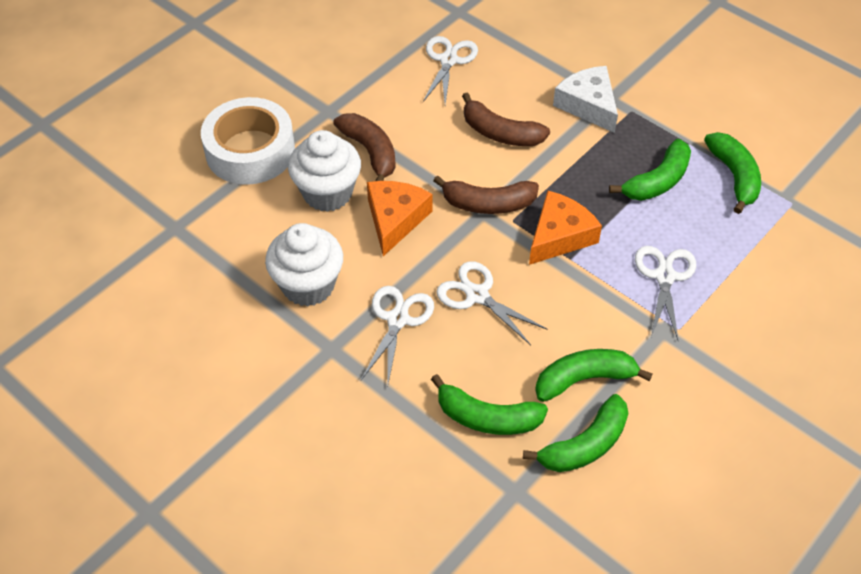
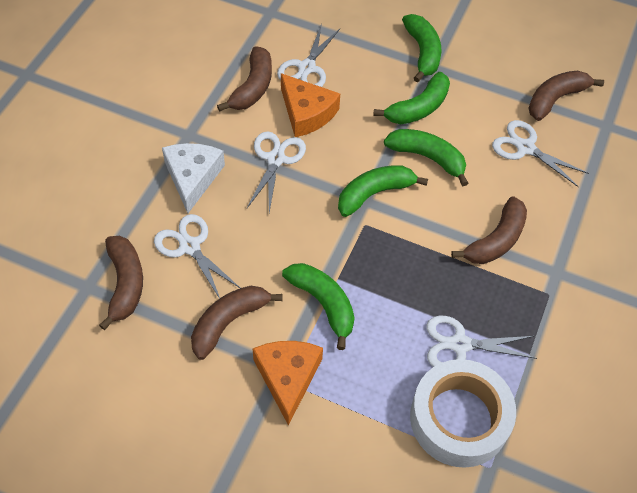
brown banana: 3 -> 5
white cupcake: 2 -> 0
white scissors: 4 -> 5

